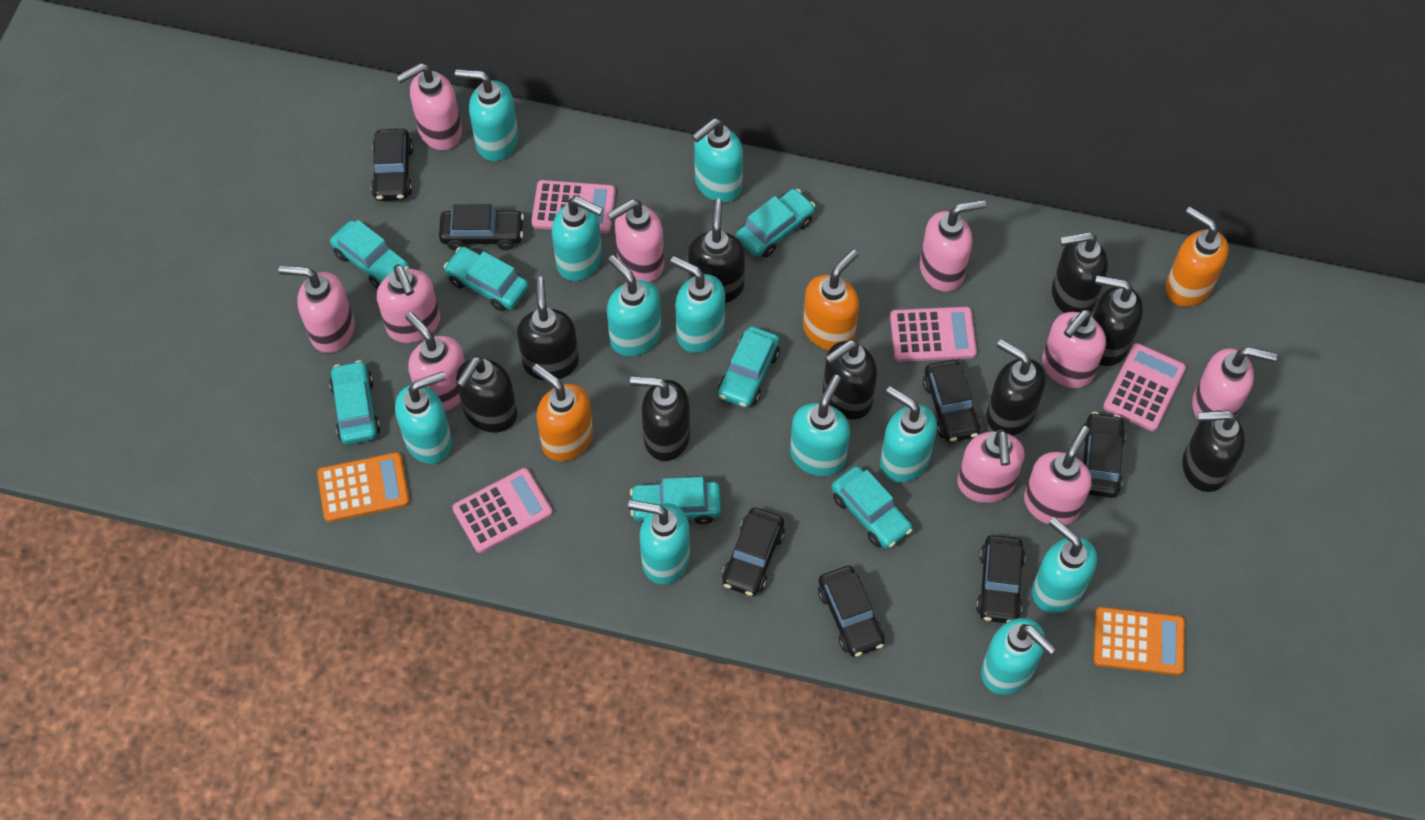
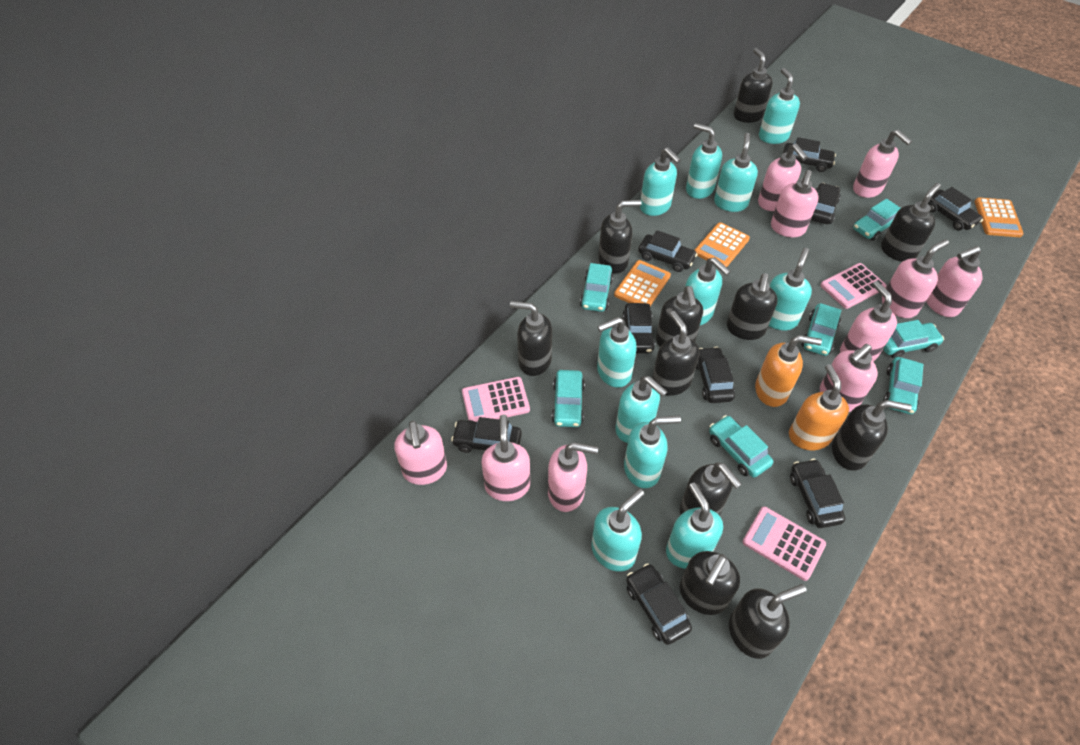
black car: 7 -> 9
black soap dispenser: 9 -> 11
orange calculator: 2 -> 3
orange soap dispenser: 3 -> 2
pink calculator: 4 -> 3

